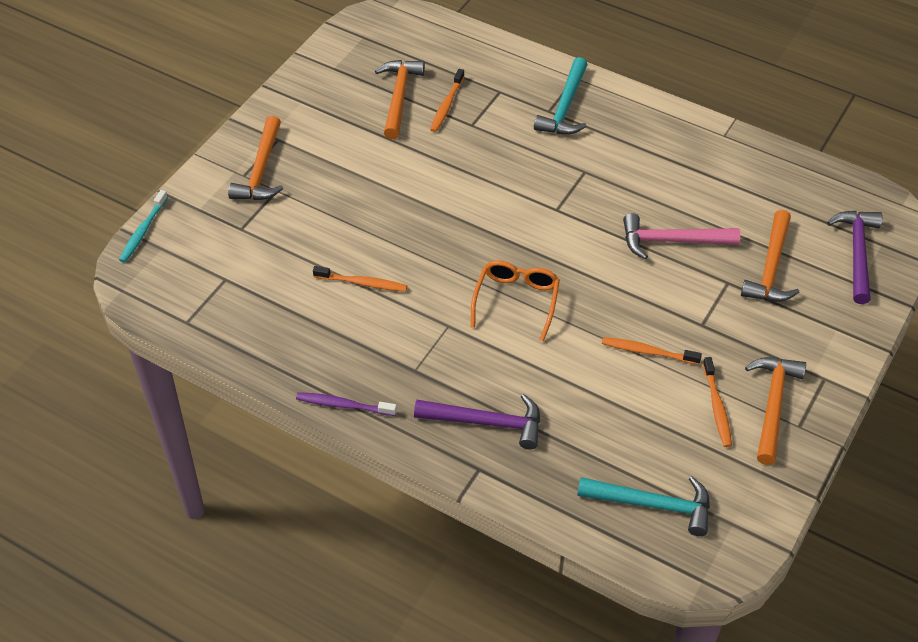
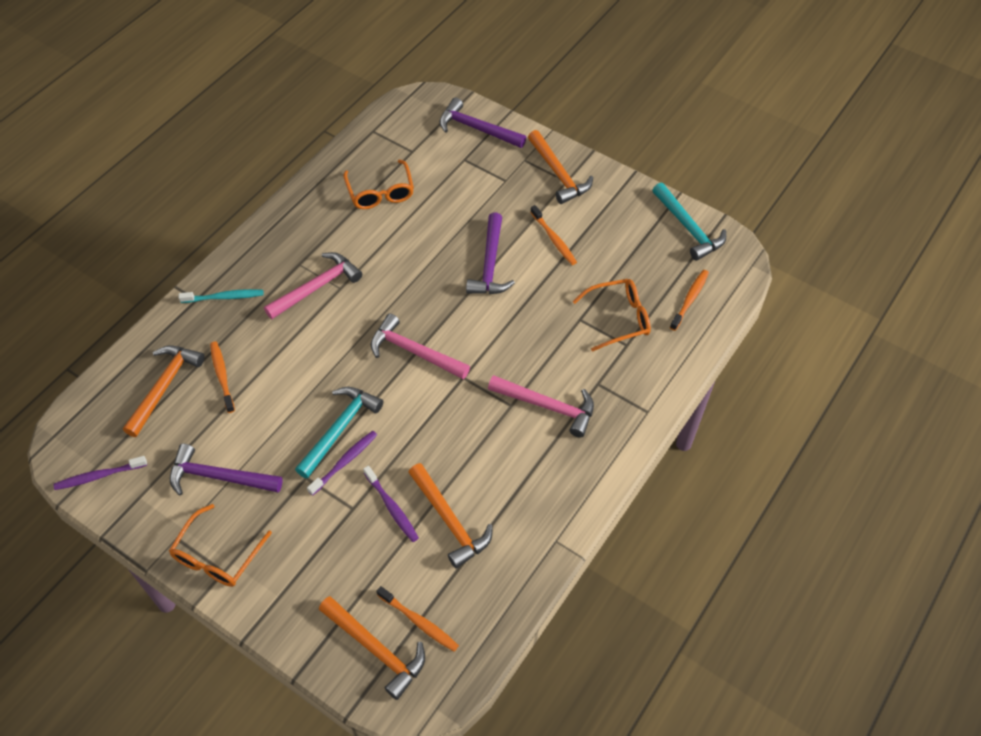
orange glasses: 1 -> 3
pink hammer: 1 -> 3
purple hammer: 2 -> 3
purple toothbrush: 1 -> 3

